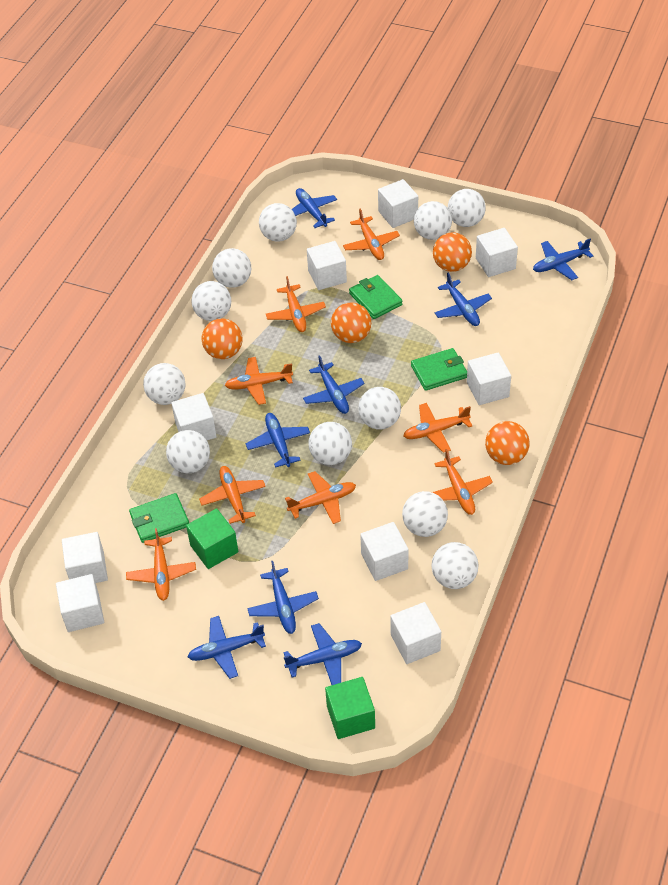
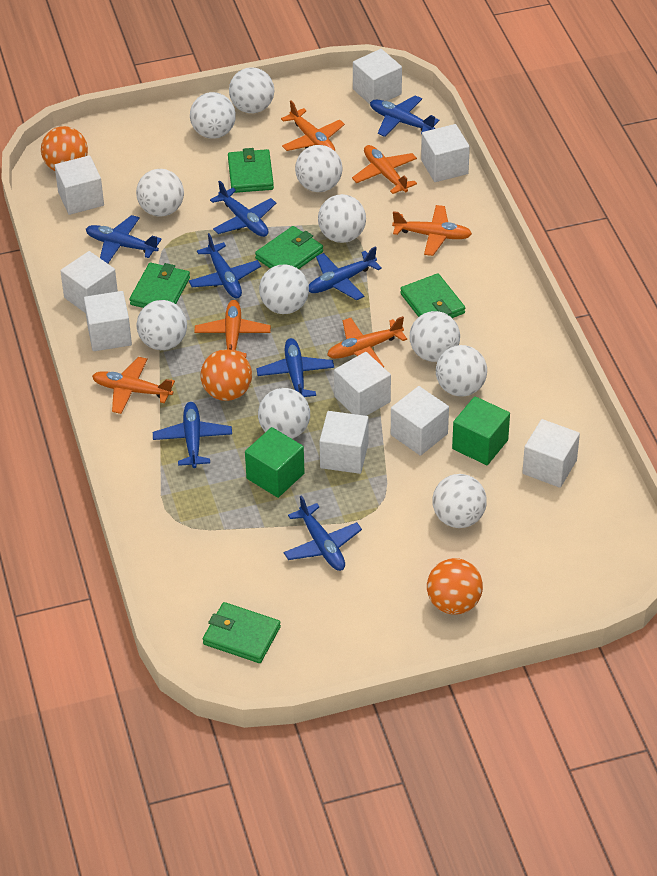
green wallet: 3 -> 5
orange ball: 4 -> 3
orange plane: 8 -> 6

